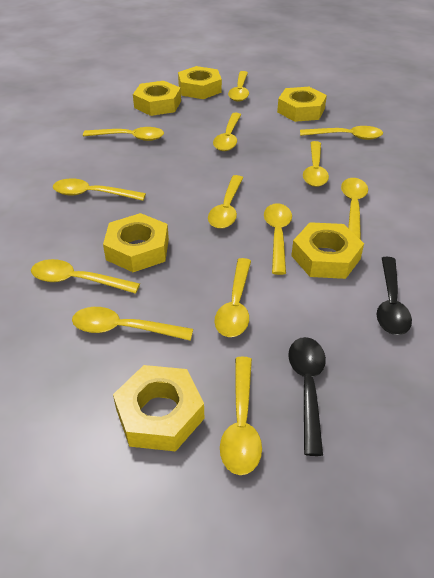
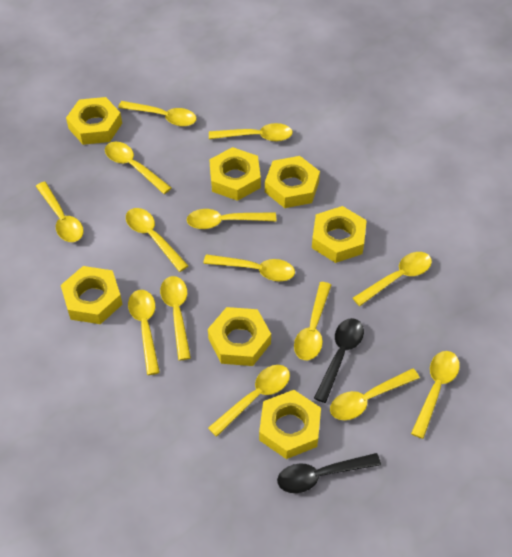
yellow nut: 6 -> 7
yellow spoon: 13 -> 14

